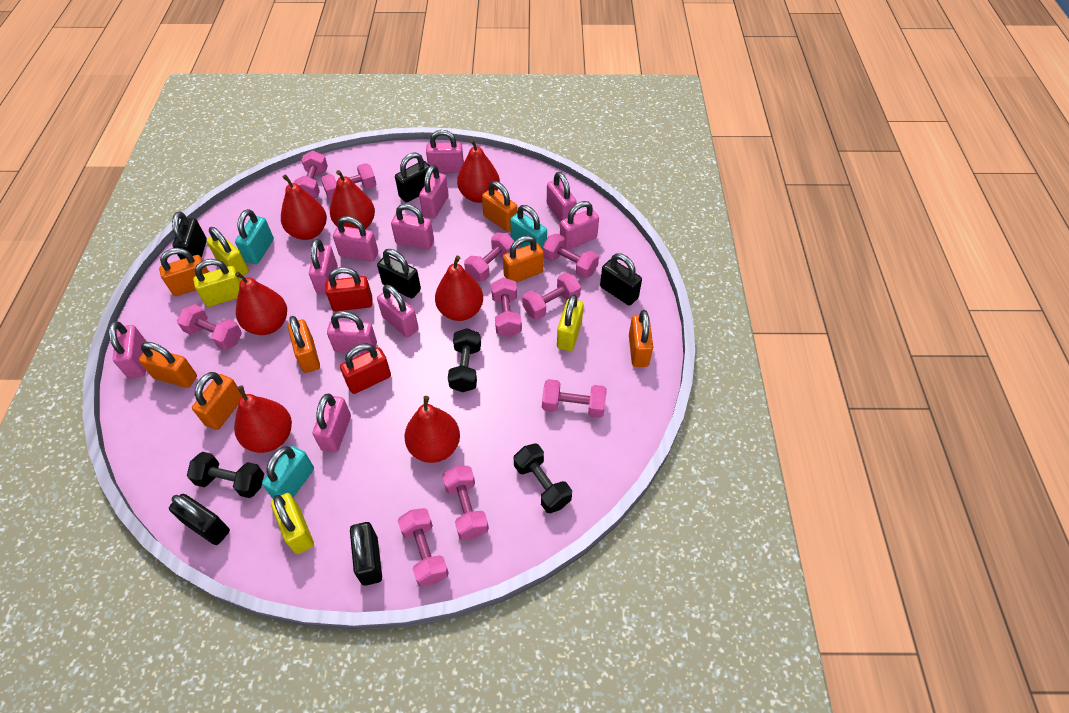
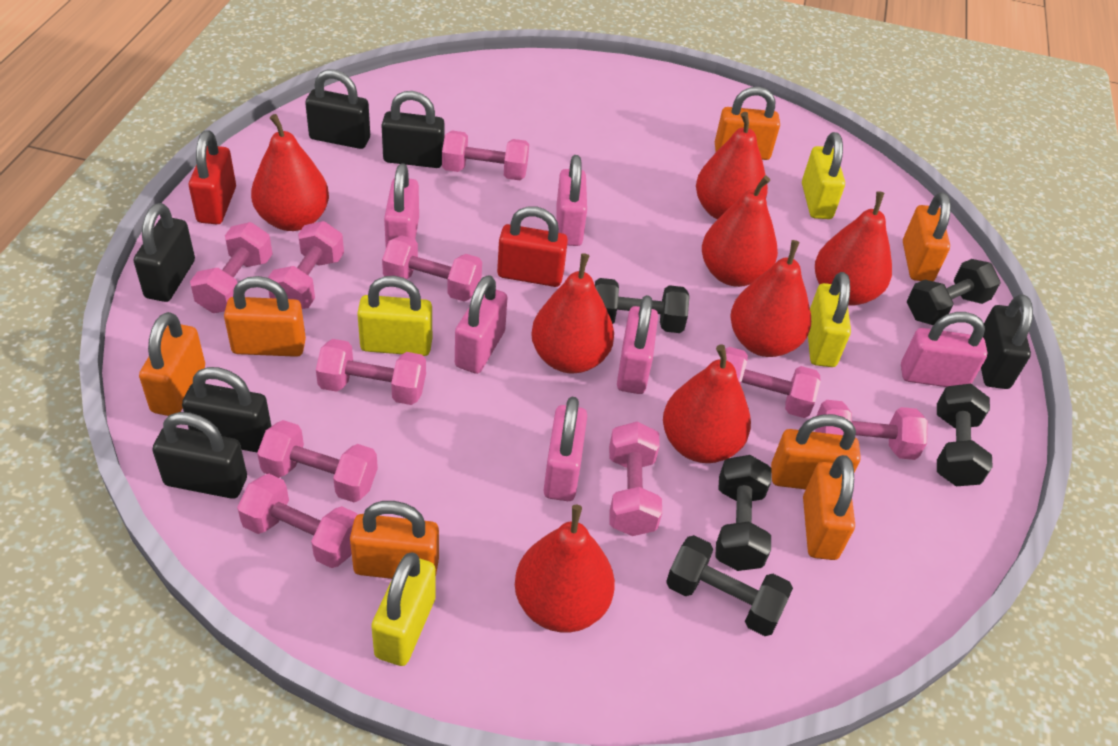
black dumbbell: 3 -> 5
pink padlock: 11 -> 6
red pear: 7 -> 8
turquoise padlock: 3 -> 0

